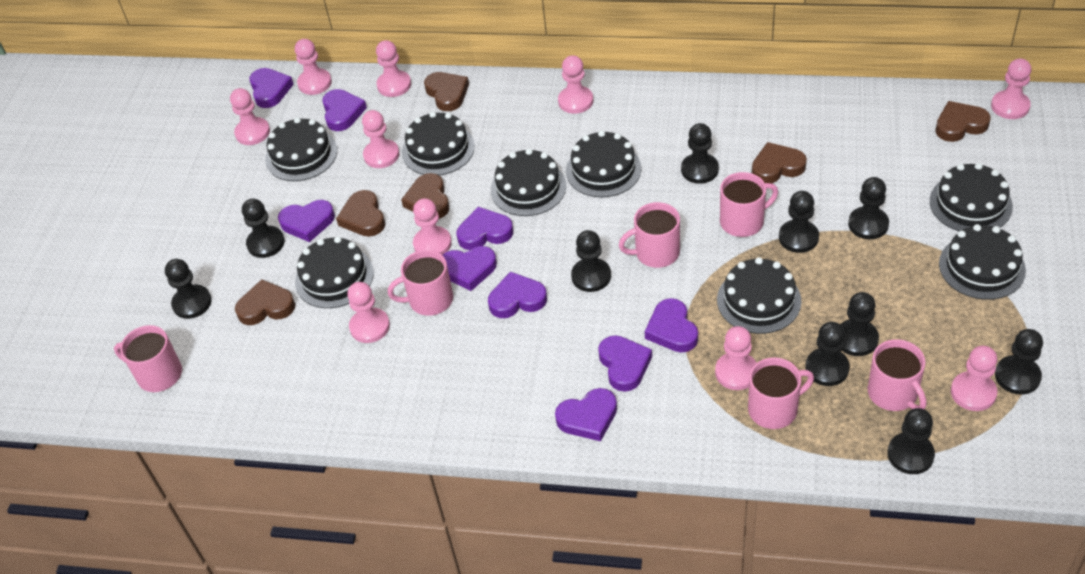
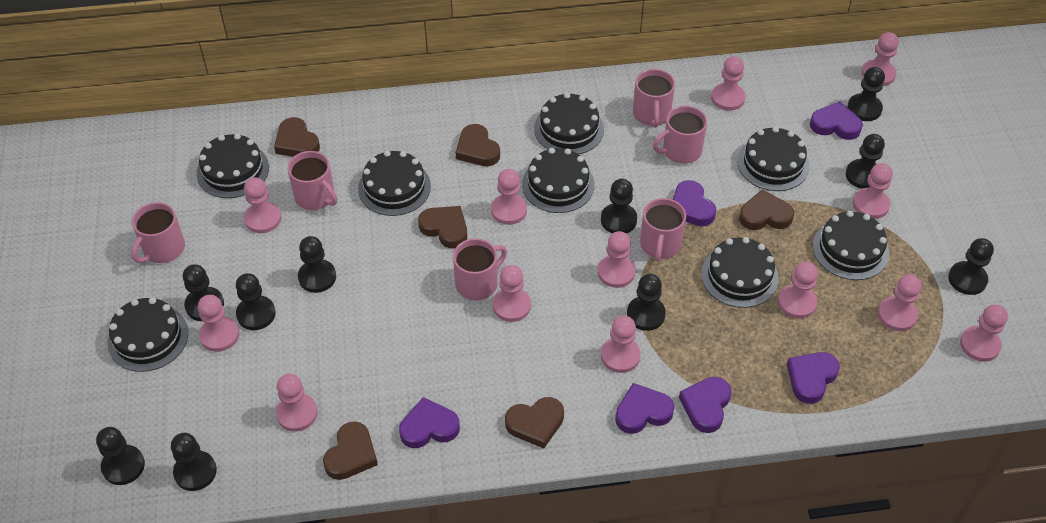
pink pawn: 10 -> 13
purple heart: 9 -> 6

